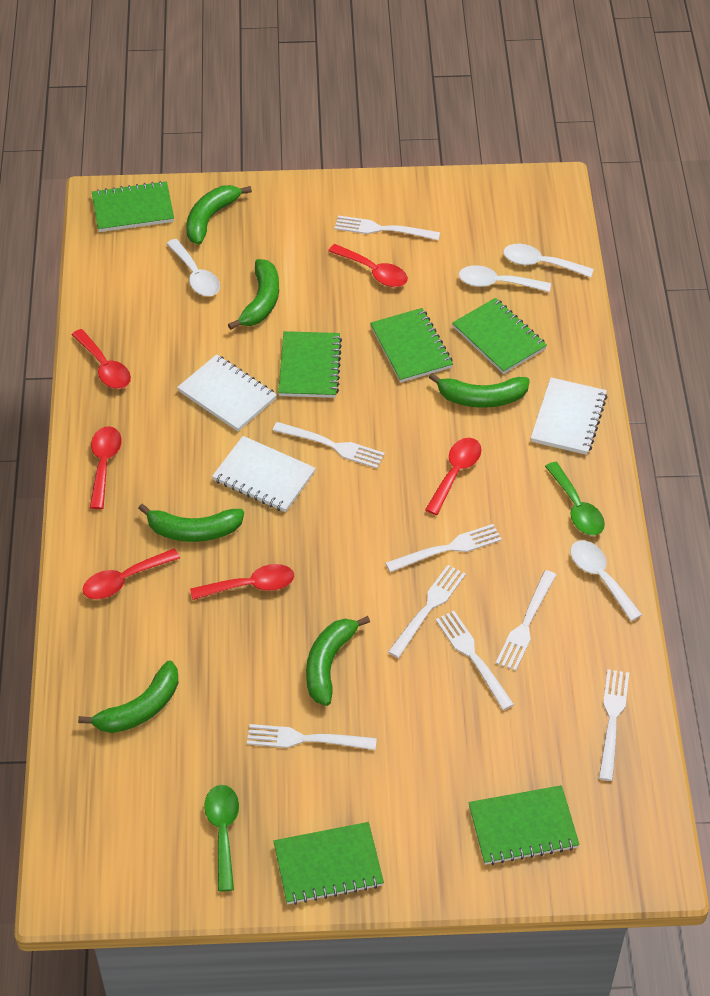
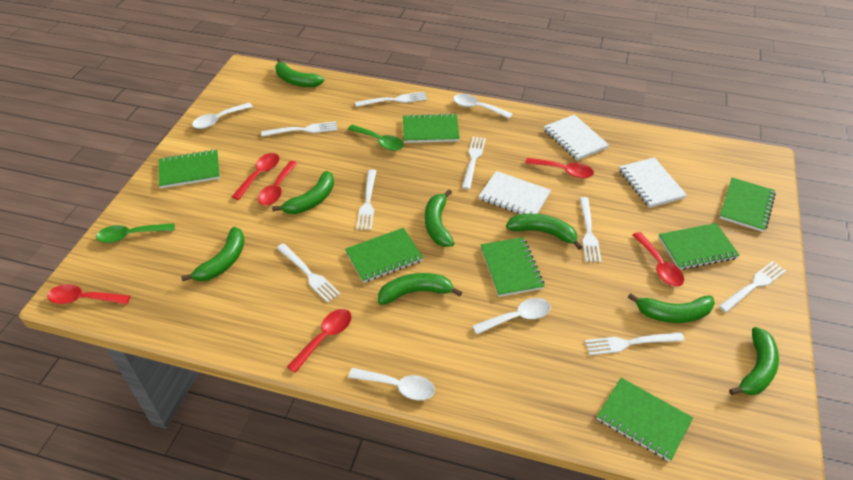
green banana: 6 -> 8
green notebook: 6 -> 7

